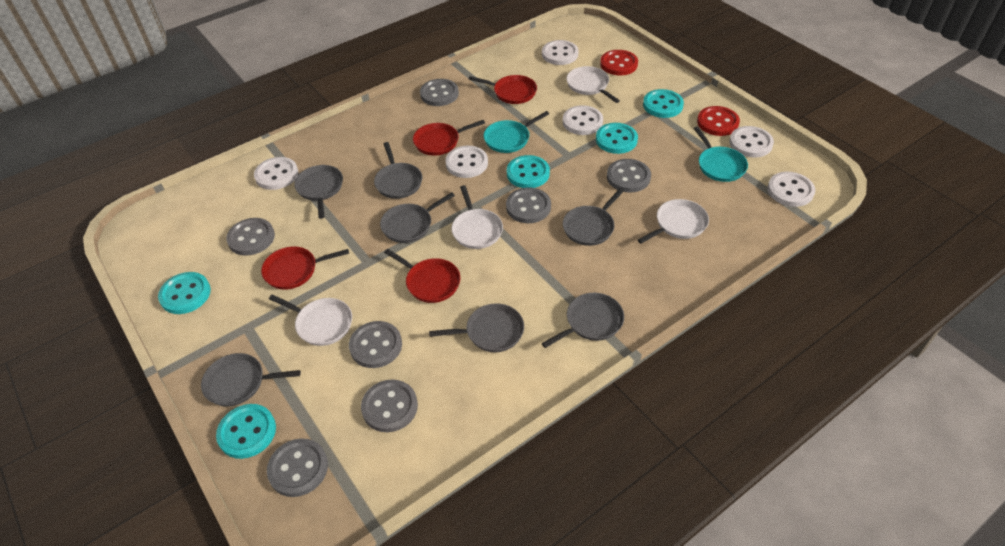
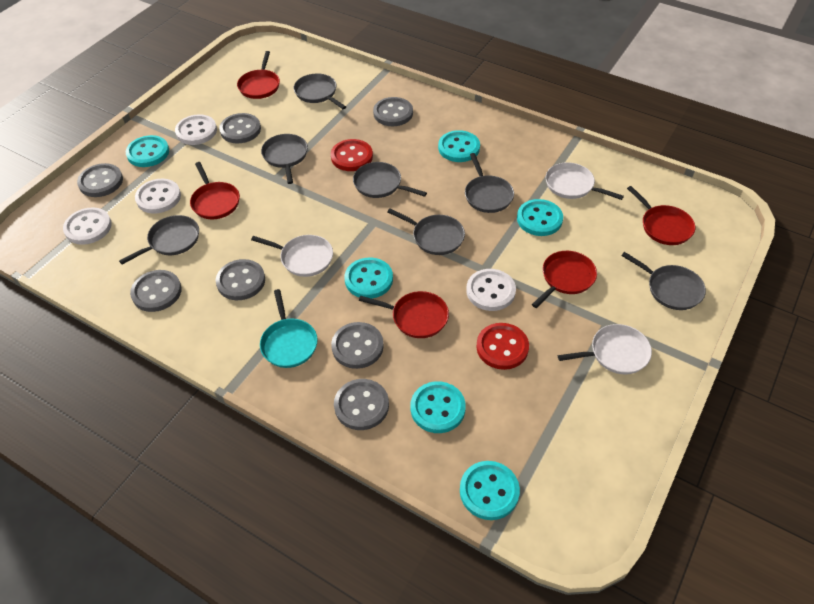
red pan: 4 -> 5
turquoise button: 5 -> 6
turquoise pan: 2 -> 1
white button: 6 -> 4
white pan: 4 -> 3

